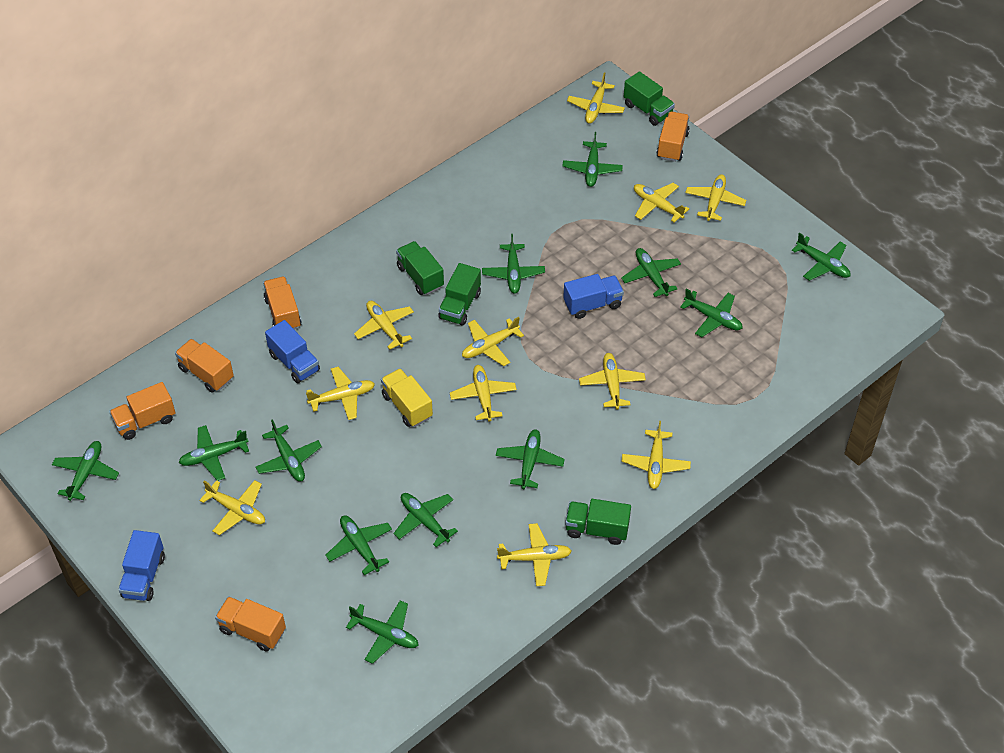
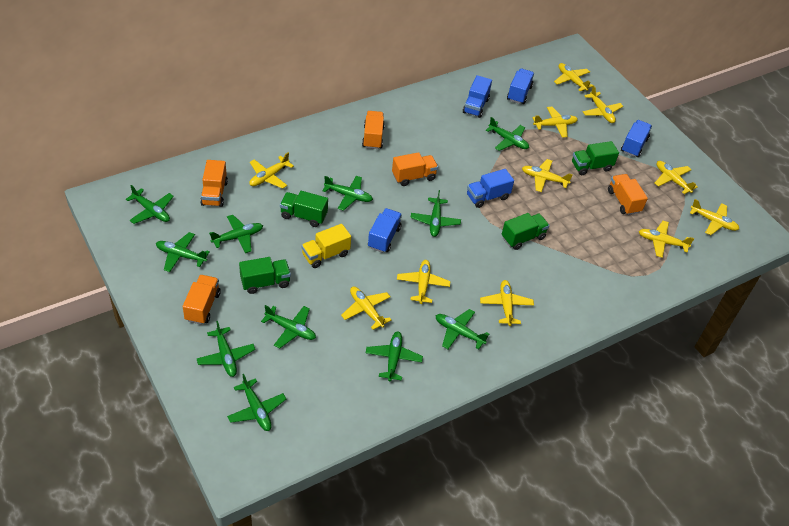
blue truck: 3 -> 5
green plane: 12 -> 11

